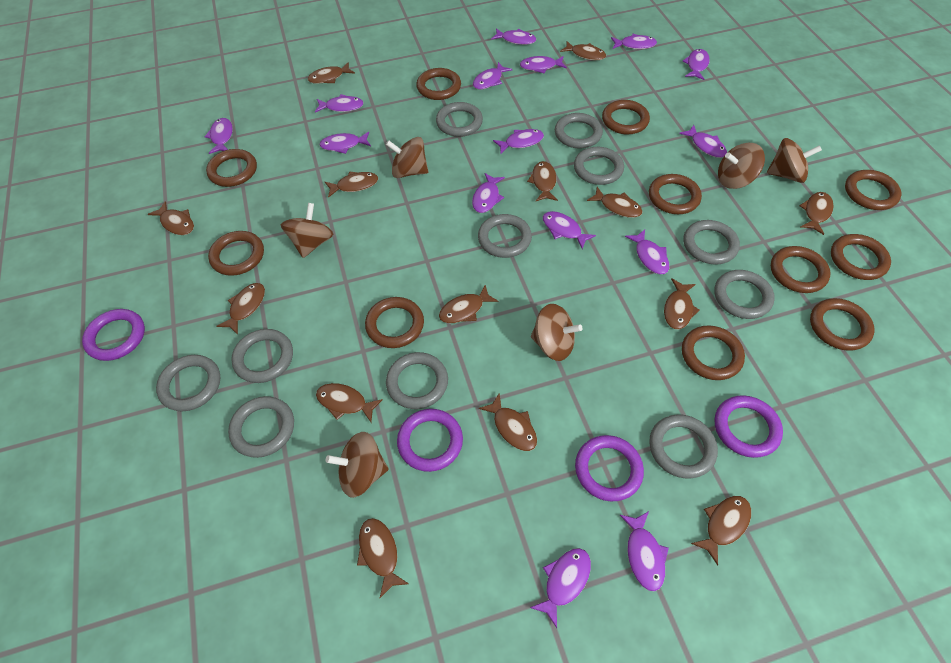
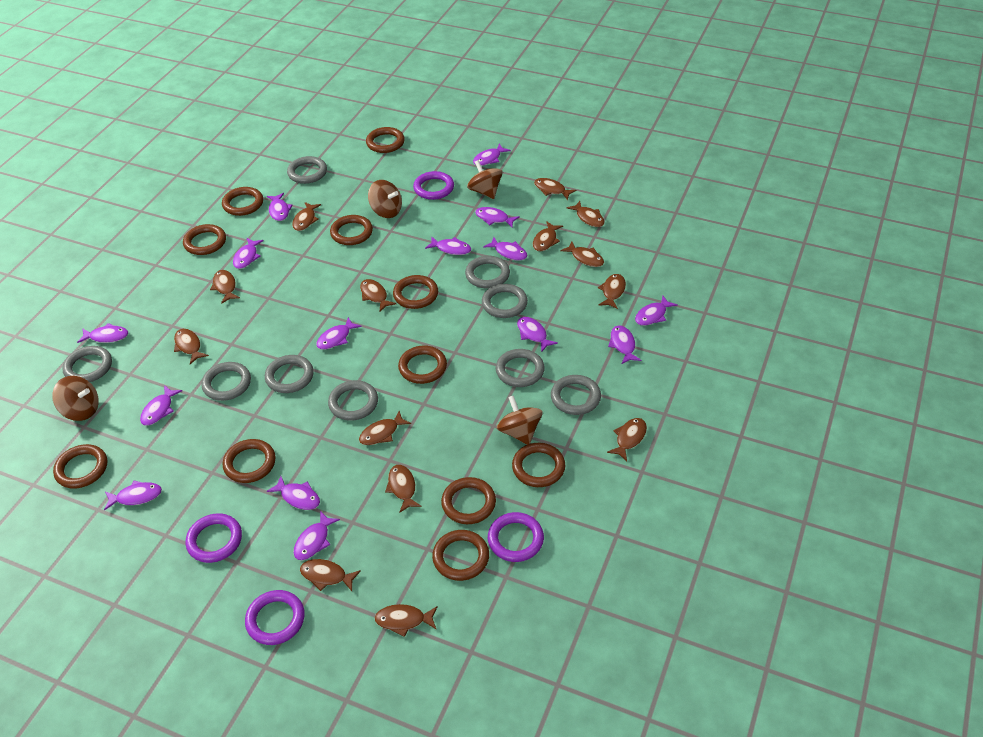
brown spinning top: 6 -> 4
grey ring: 11 -> 9

